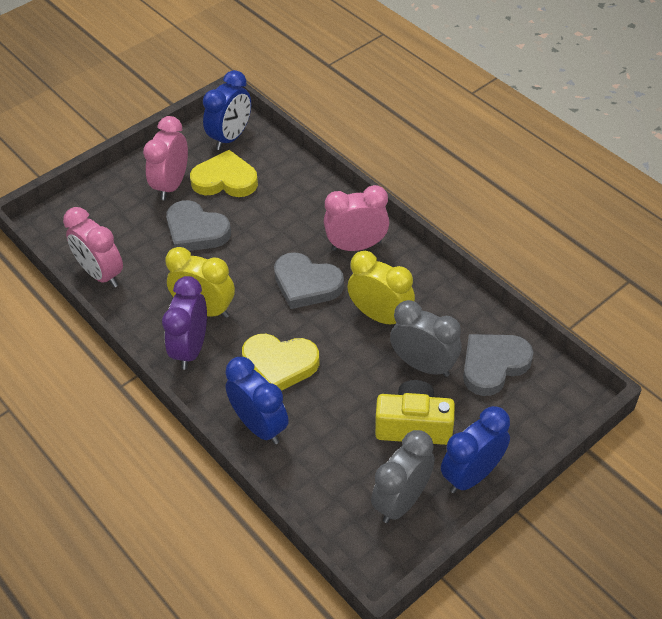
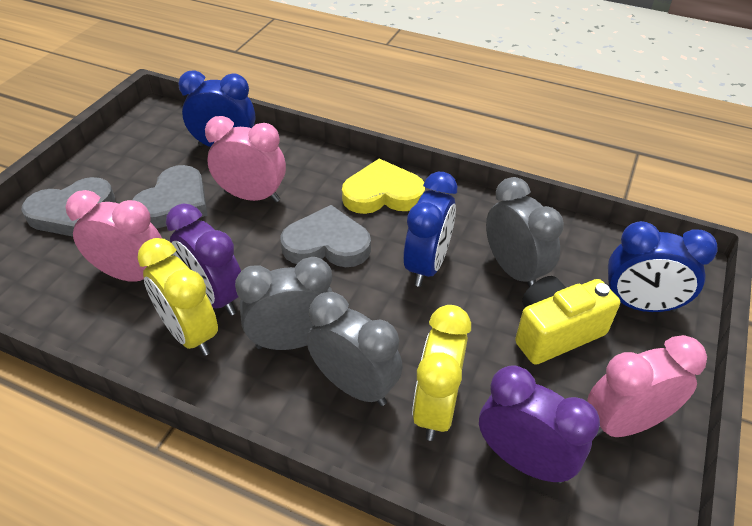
grey clock: 2 -> 3
purple clock: 1 -> 2
yellow heart: 2 -> 1

